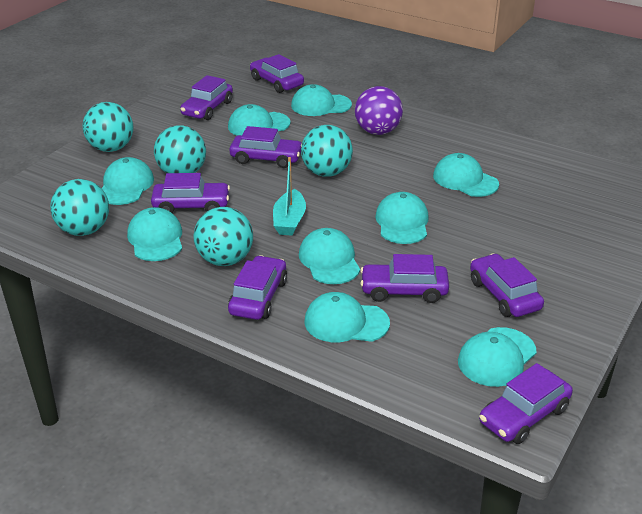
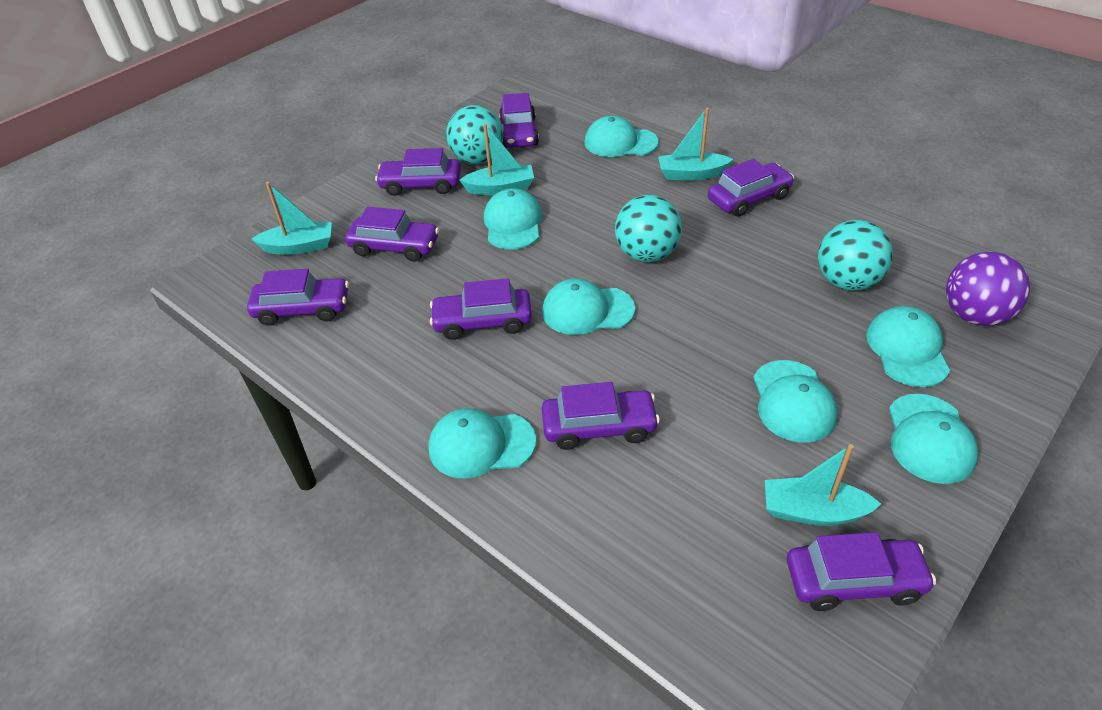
turquoise ball: 5 -> 3
turquoise boat: 1 -> 4
turquoise cap: 9 -> 7

